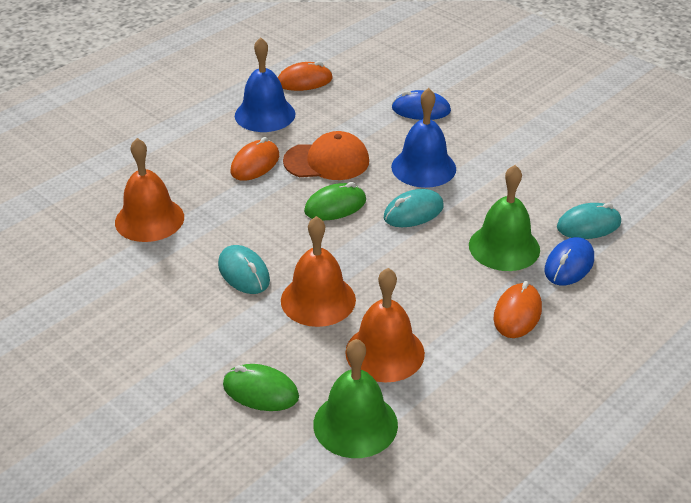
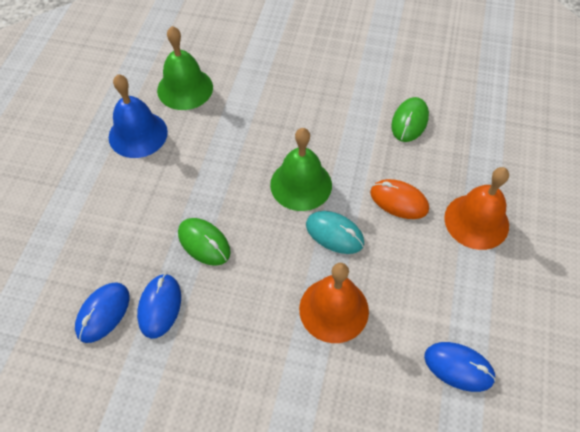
blue bell: 2 -> 1
blue mouse: 2 -> 3
orange bell: 3 -> 2
orange cap: 1 -> 0
orange mouse: 3 -> 1
turquoise mouse: 3 -> 1

